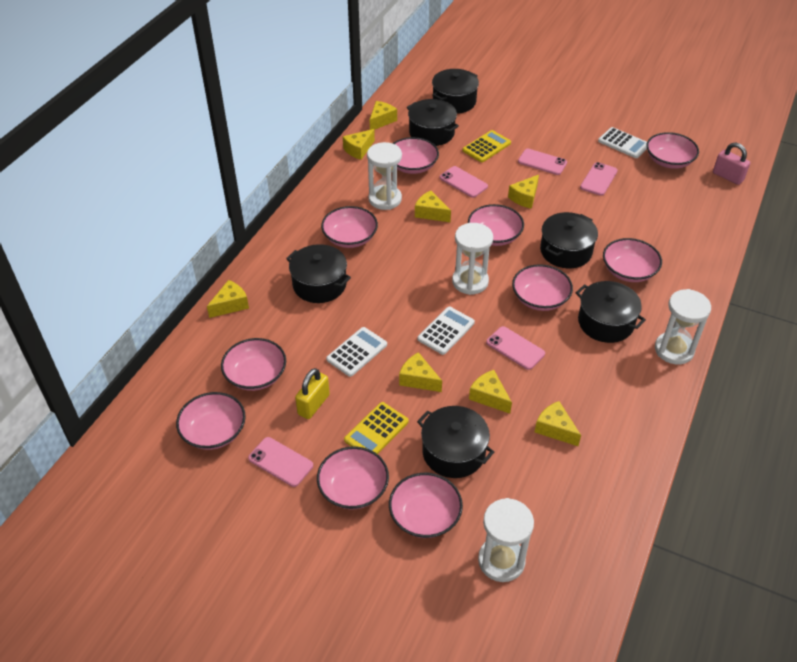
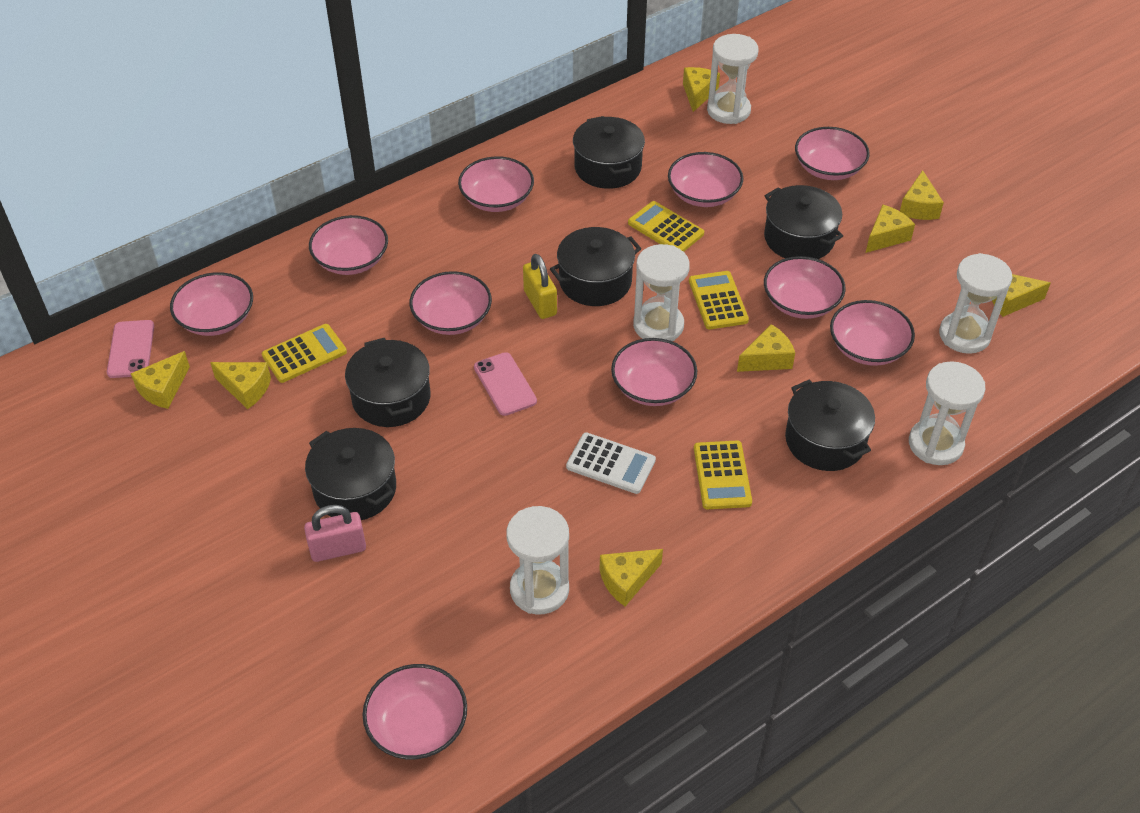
pink phone: 5 -> 2
white calculator: 3 -> 1
white hourglass: 4 -> 5
yellow calculator: 2 -> 4

